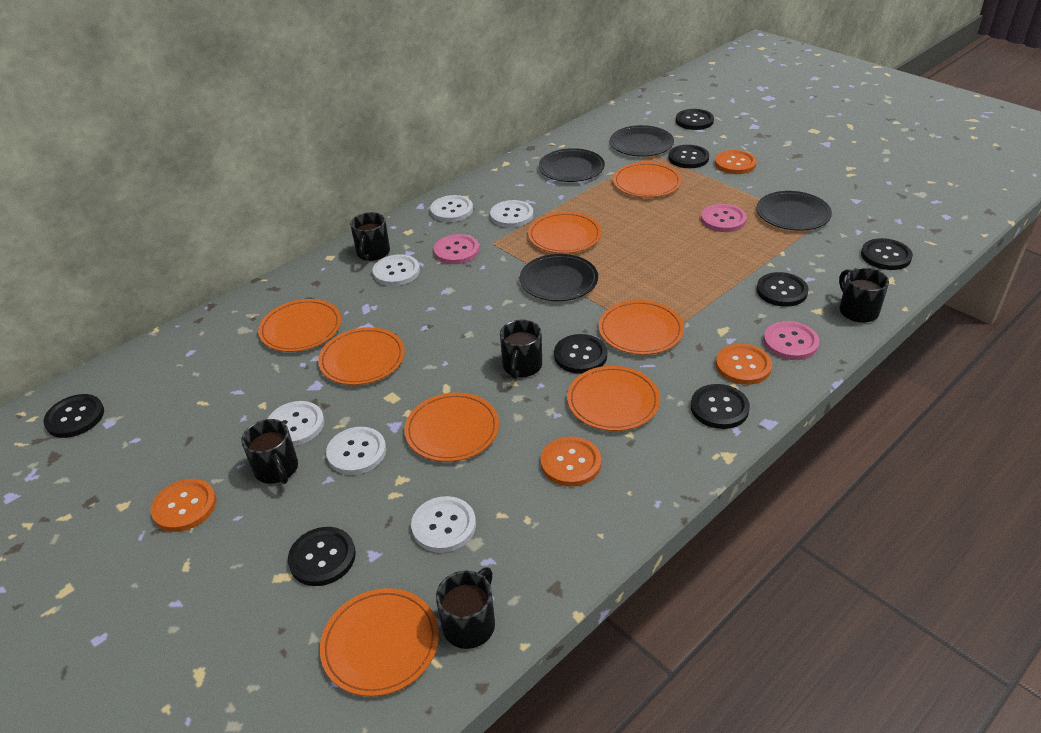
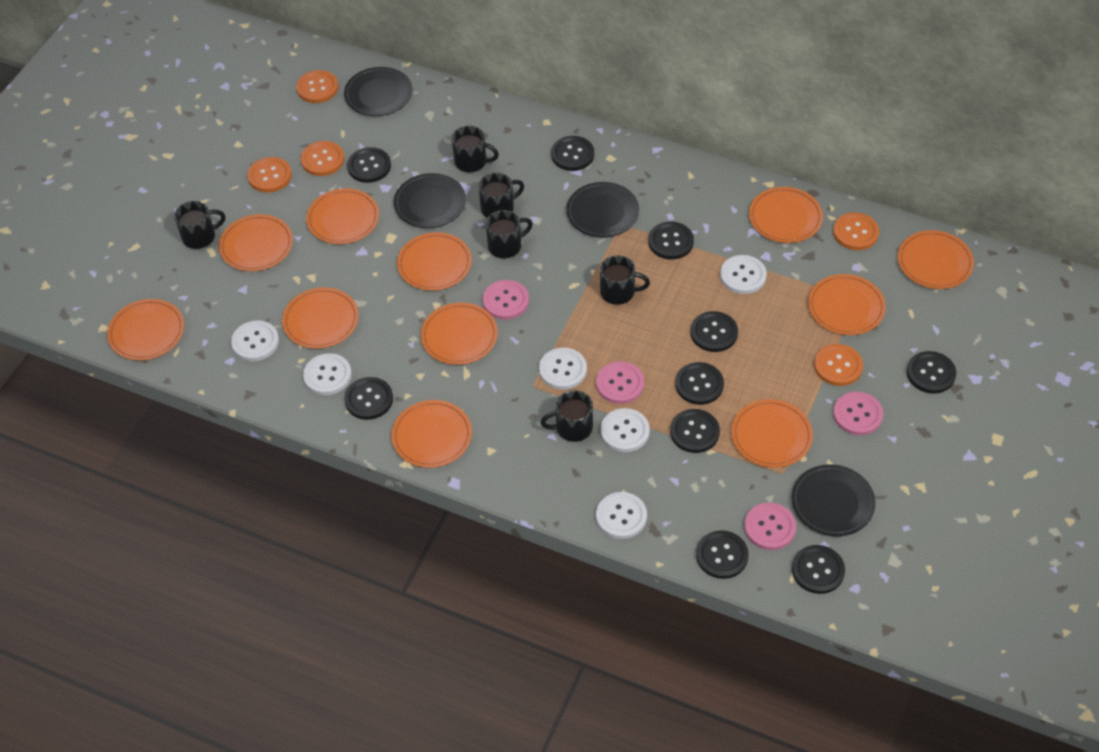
black button: 8 -> 10
black mug: 5 -> 6
orange button: 4 -> 5
orange plate: 8 -> 11
pink button: 3 -> 4

